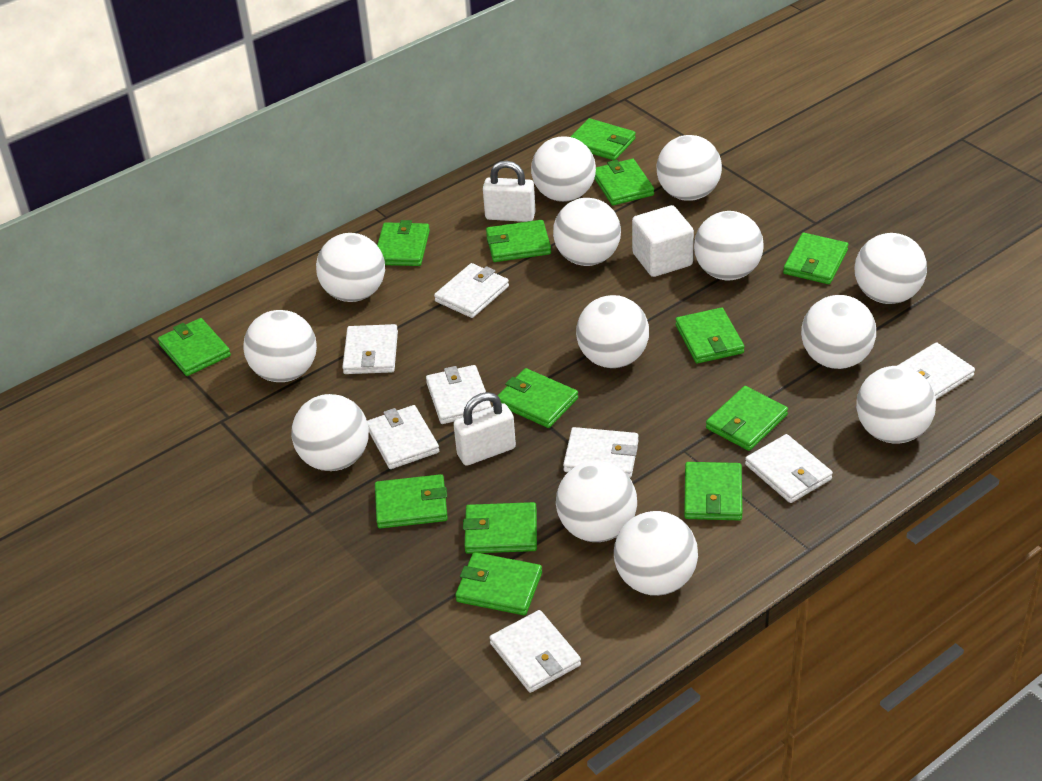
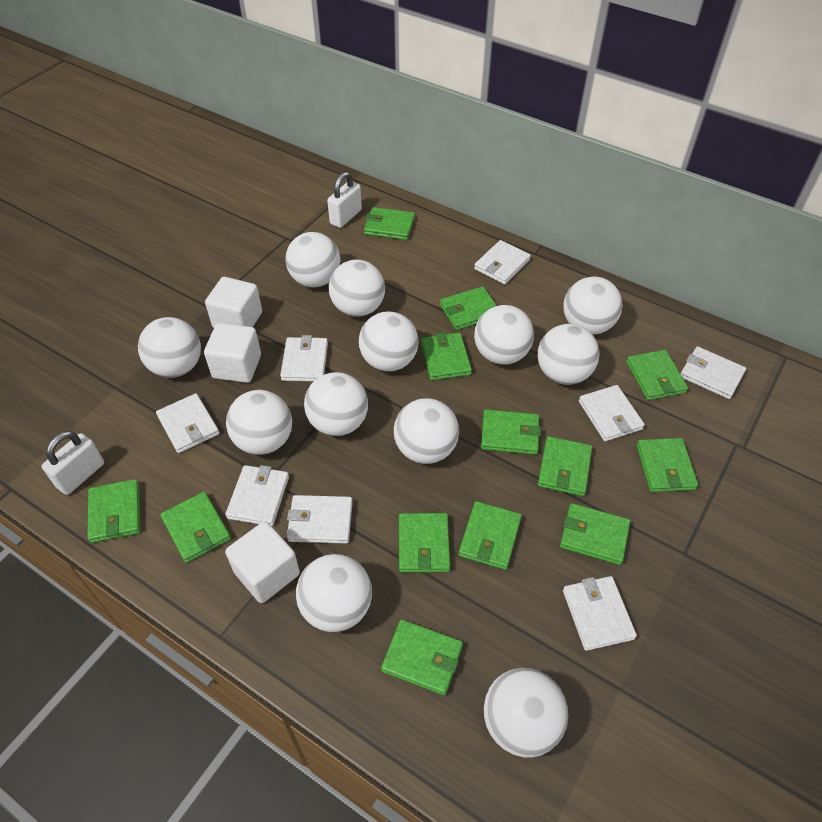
white ball: 13 -> 12
white cube: 1 -> 3

